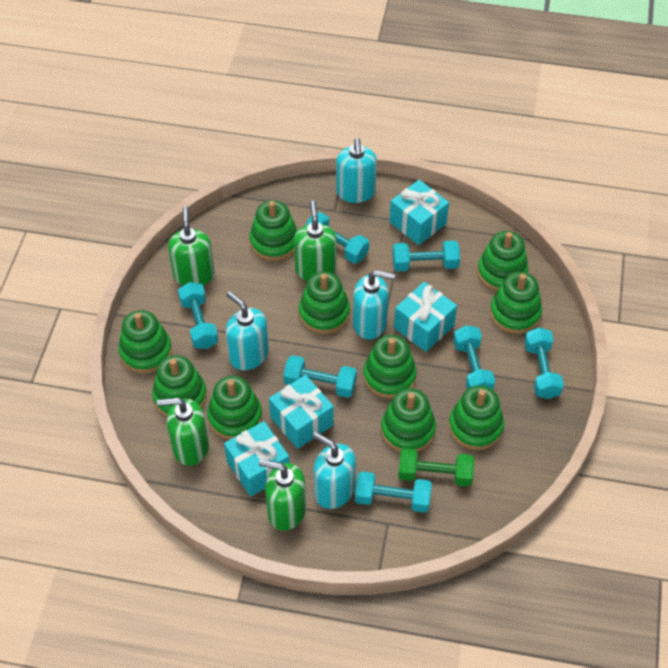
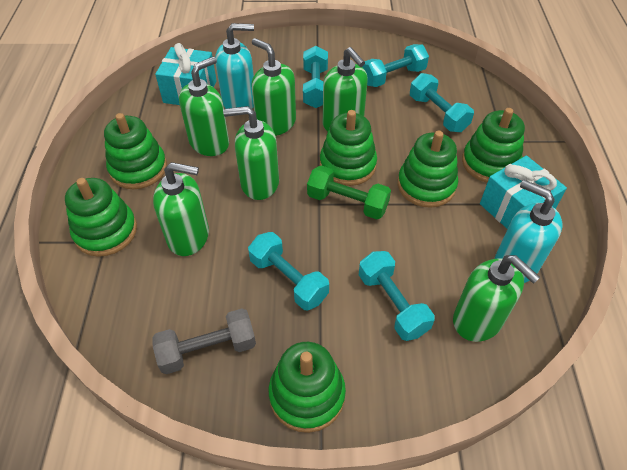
green soap dispenser: 4 -> 6
green stacking toy: 10 -> 6
grey dumbbell: 0 -> 1
turquoise dumbbell: 7 -> 5
turquoise gift: 4 -> 2
turquoise soap dispenser: 4 -> 2

